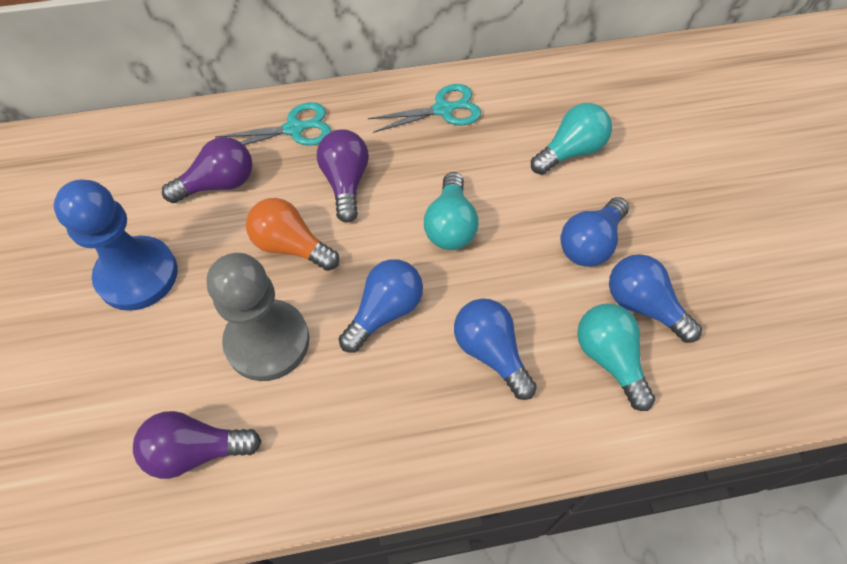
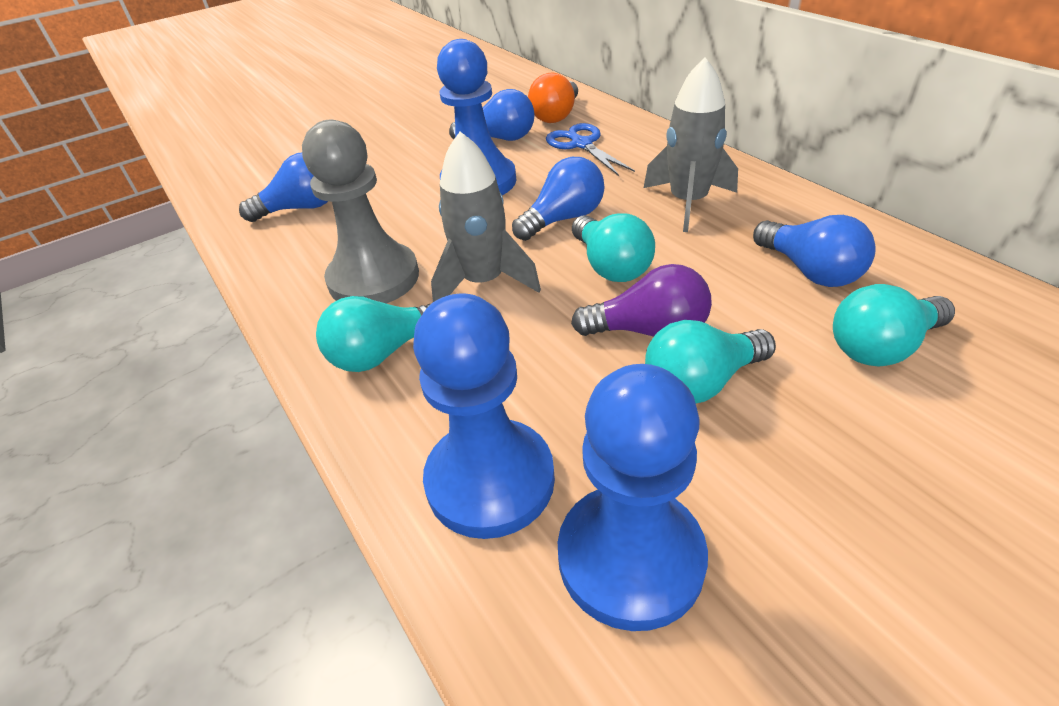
blue pawn: 1 -> 3
blue scissors: 0 -> 1
grey rocket: 0 -> 2
purple light bulb: 3 -> 1
turquoise light bulb: 3 -> 4
turquoise scissors: 2 -> 0

